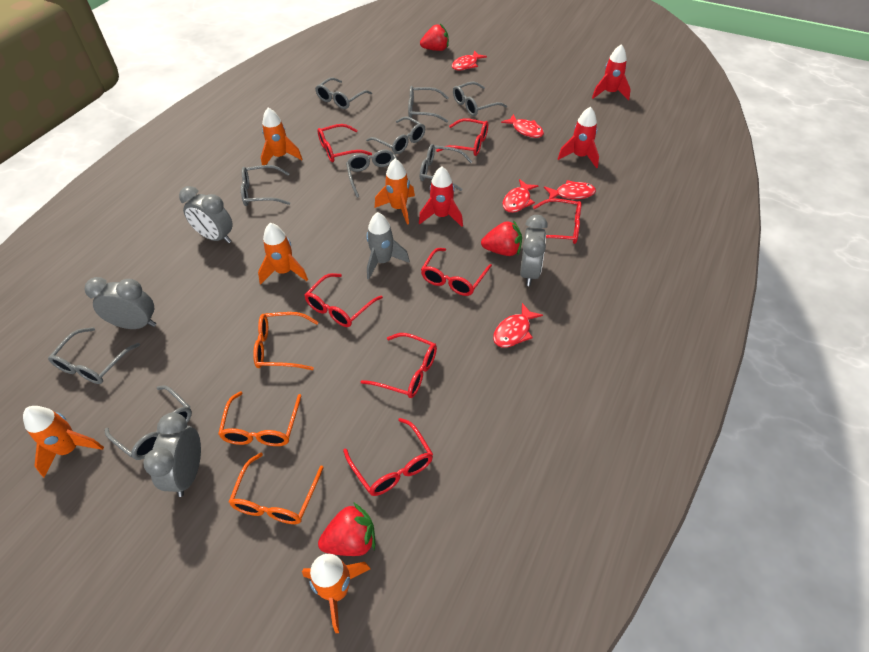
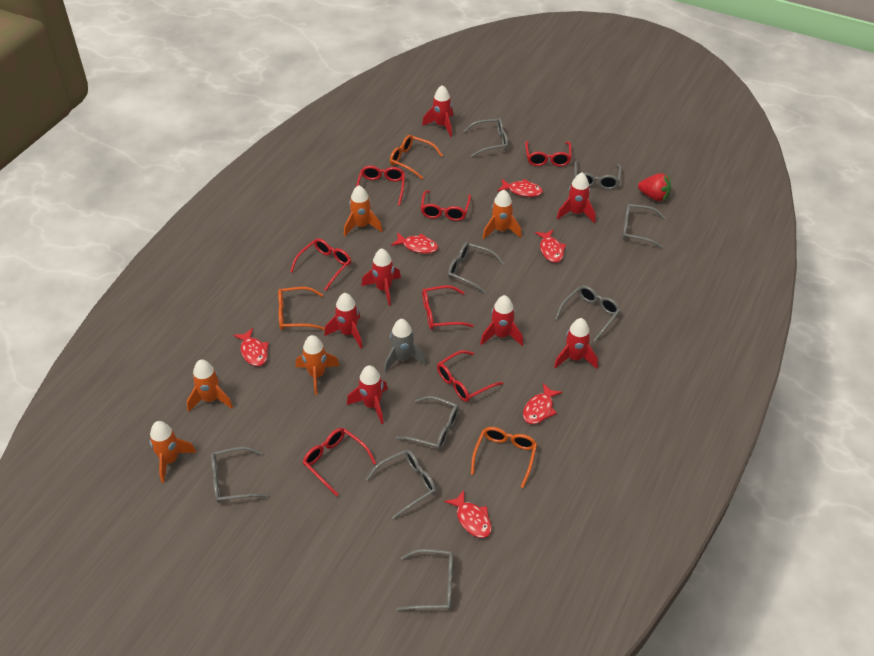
grey clock: 4 -> 0
red fish: 5 -> 6
red rocket: 3 -> 7
red strawberry: 3 -> 1

